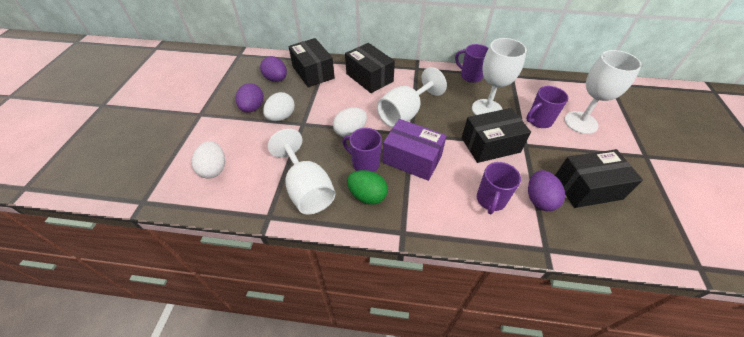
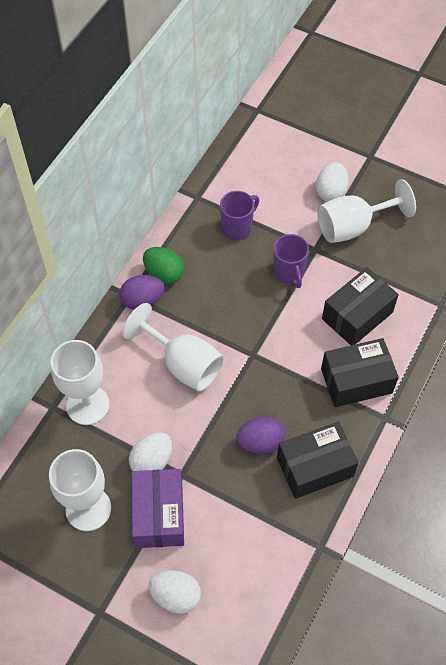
black box: 4 -> 3
purple egg: 3 -> 2
purple mug: 4 -> 2

